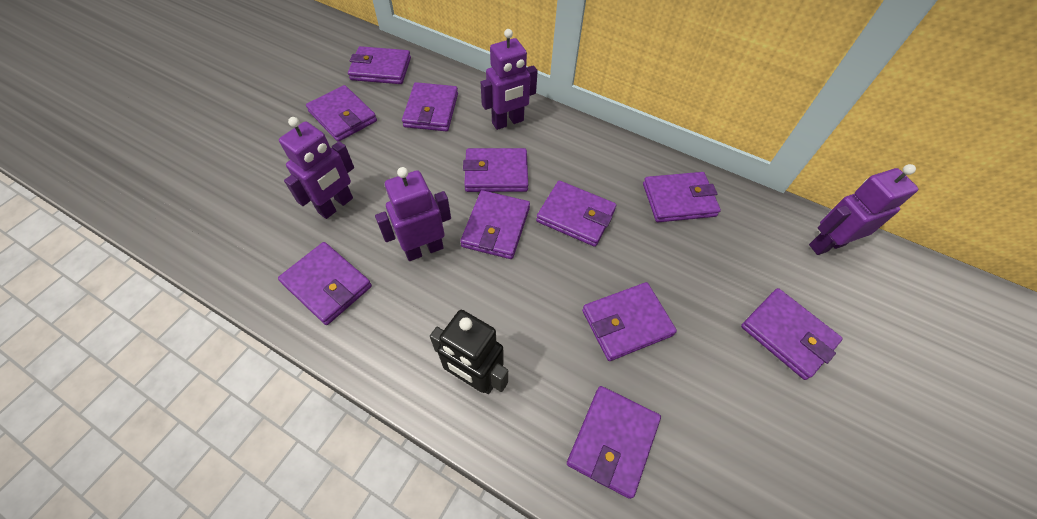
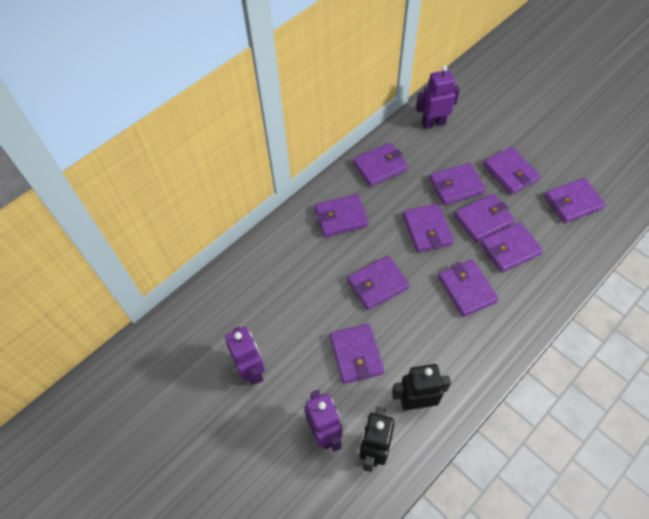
black robot: 1 -> 2
purple robot: 4 -> 3

